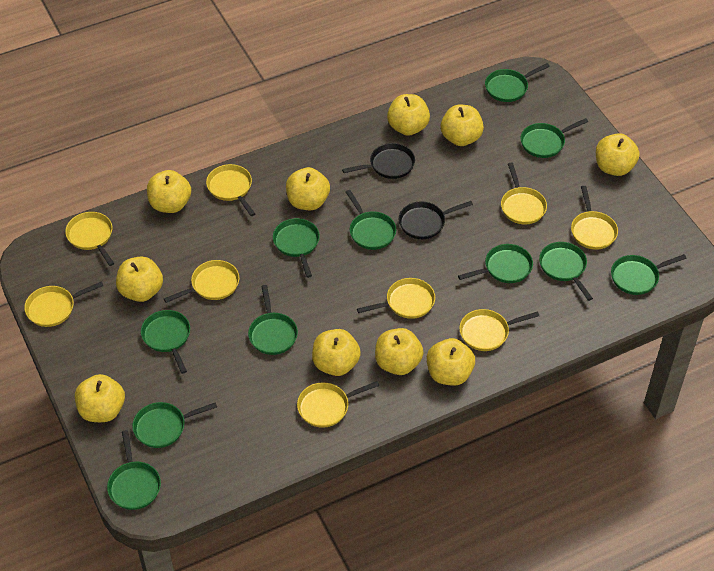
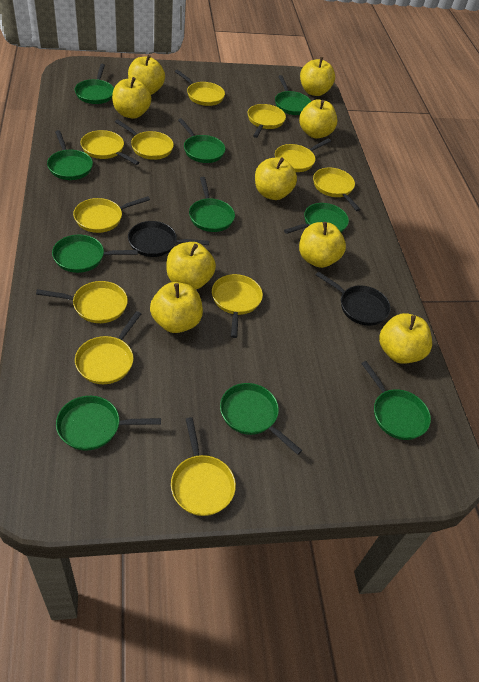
green pan: 11 -> 10
yellow apple: 10 -> 9
yellow pan: 9 -> 11

